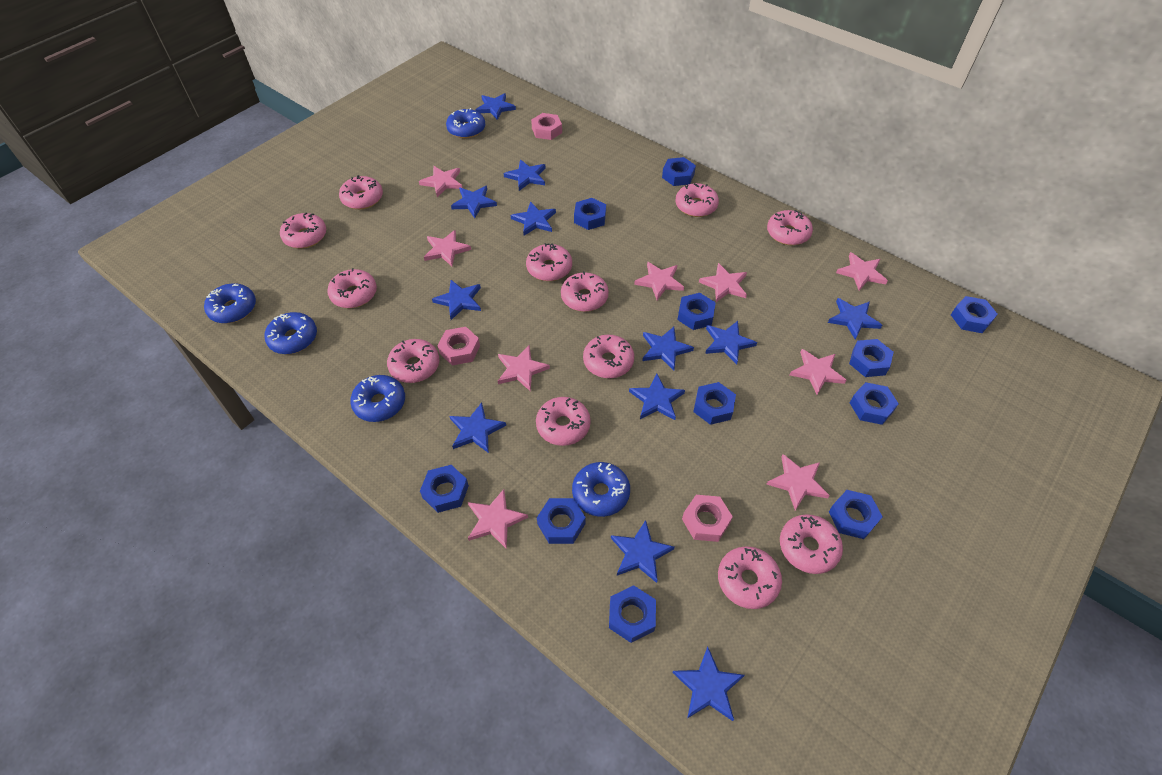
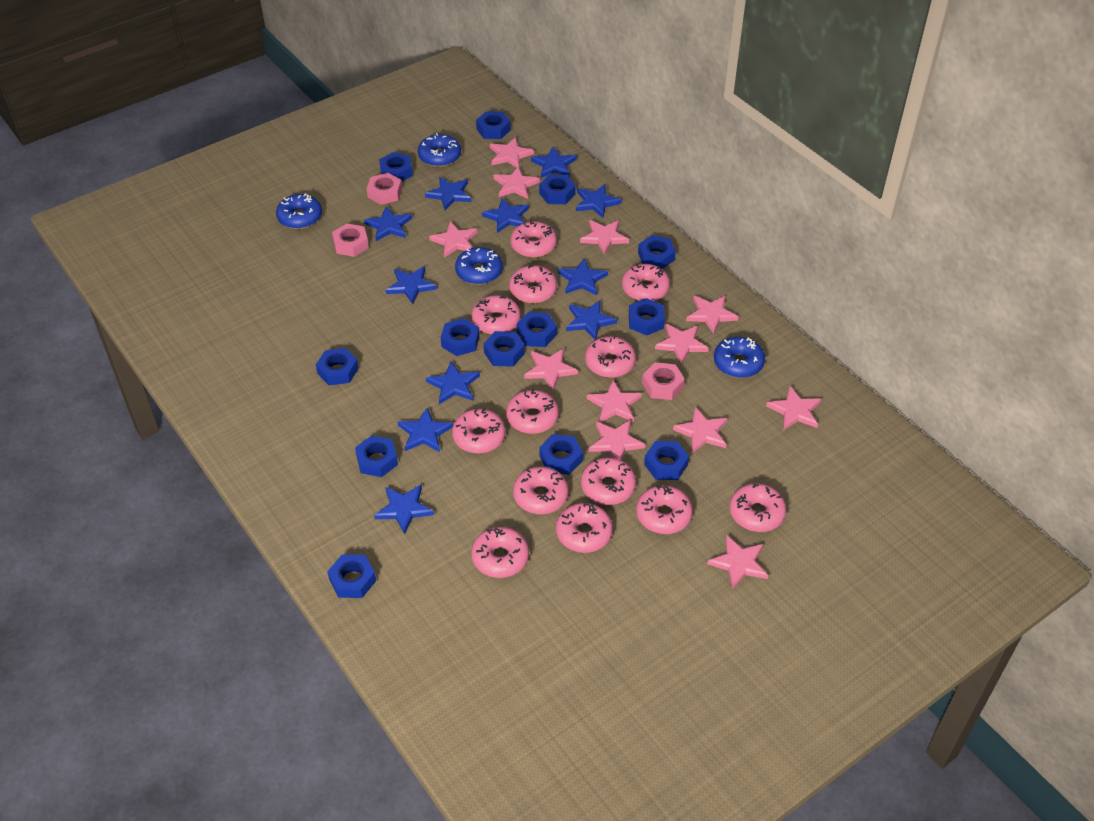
blue donut: 5 -> 4
blue nut: 11 -> 13
blue star: 12 -> 11
pink donut: 12 -> 13
pink star: 9 -> 12

